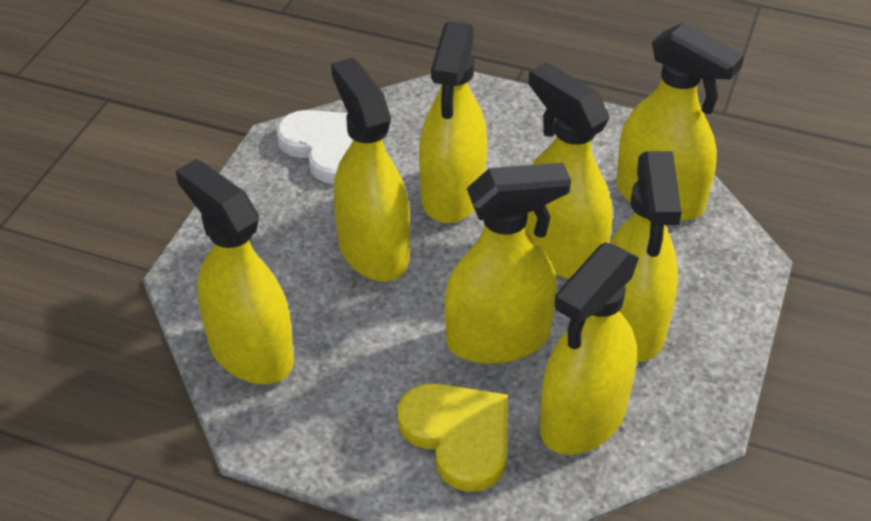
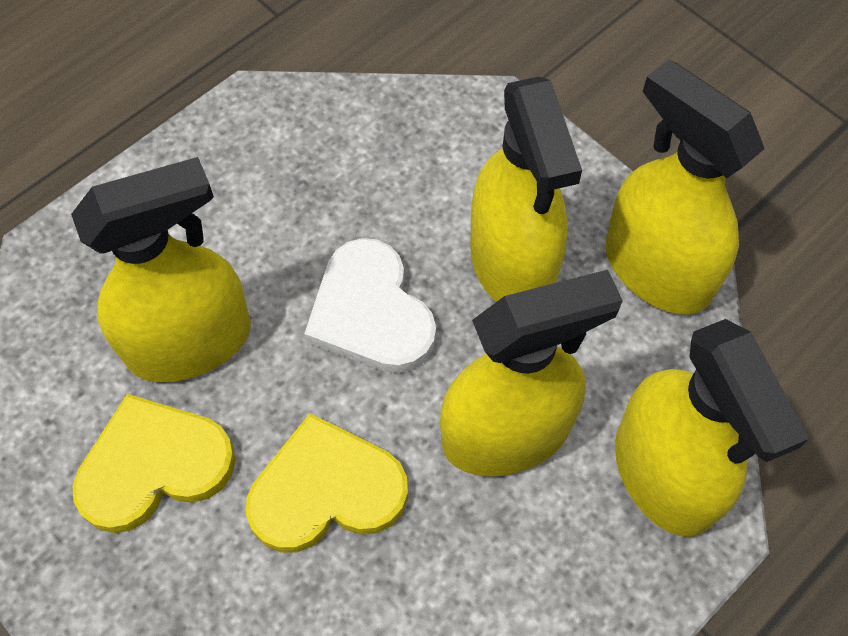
yellow heart: 1 -> 2
yellow spray bottle: 8 -> 5

